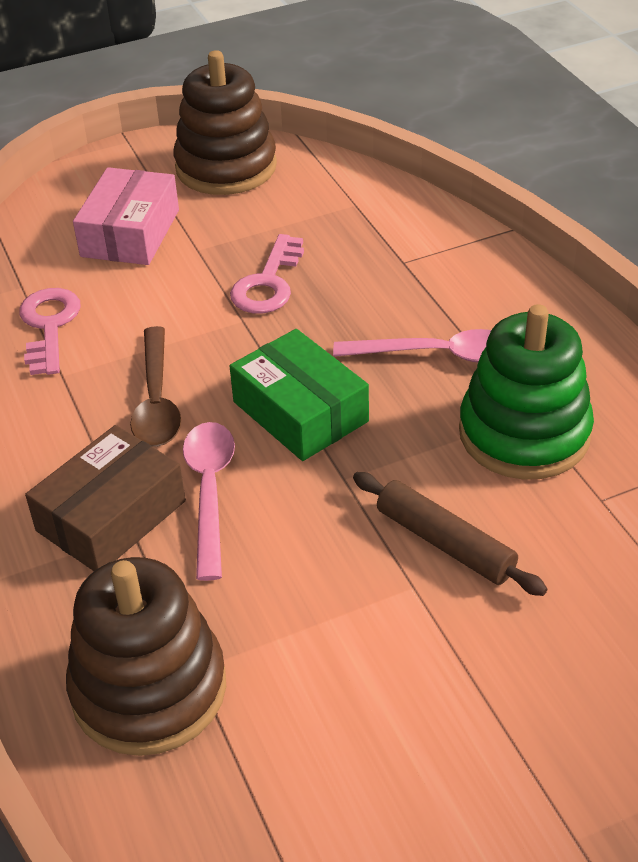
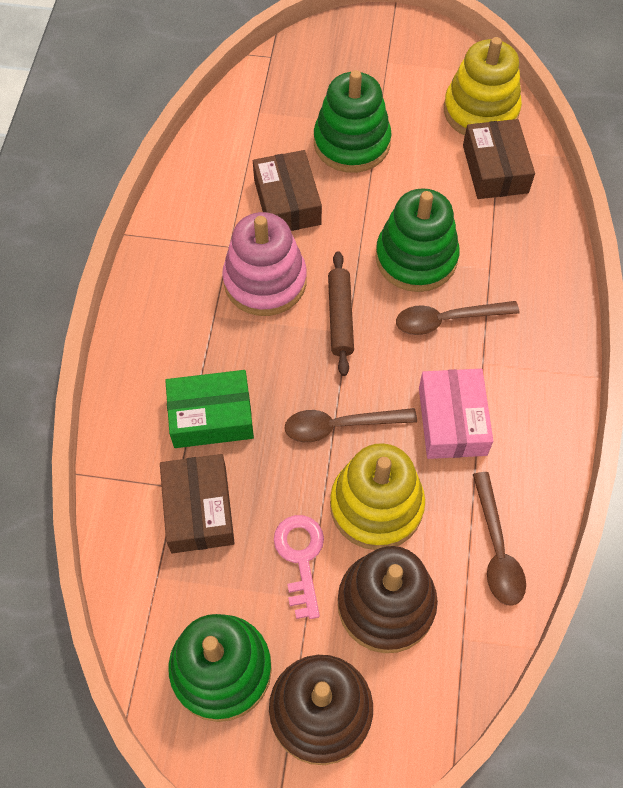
brown box: 1 -> 3
brown spoon: 1 -> 3
green stacking toy: 1 -> 3
pink key: 2 -> 1
pink spoon: 2 -> 0
pink stacking toy: 0 -> 1
yellow stacking toy: 0 -> 2

